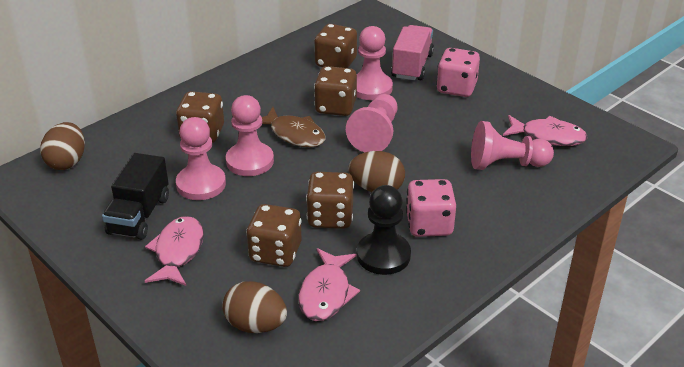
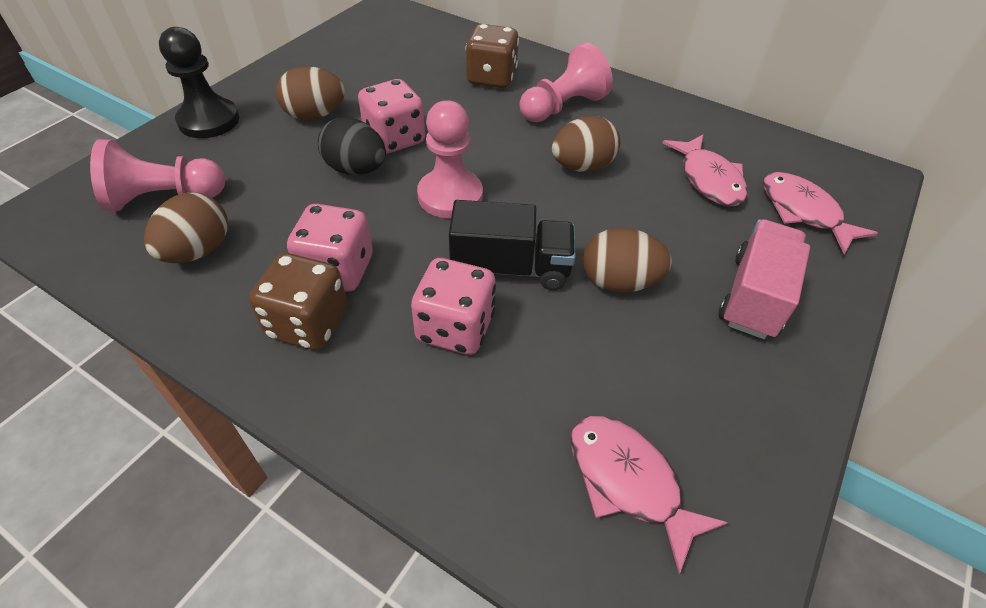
black egg: 0 -> 1
brown dice: 5 -> 2
brown egg: 3 -> 4
brown fish: 1 -> 0
pink dice: 2 -> 3
pink pawn: 5 -> 3

